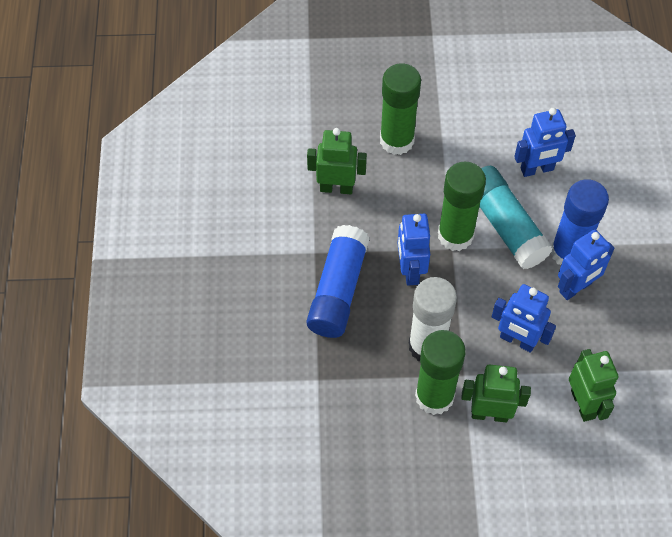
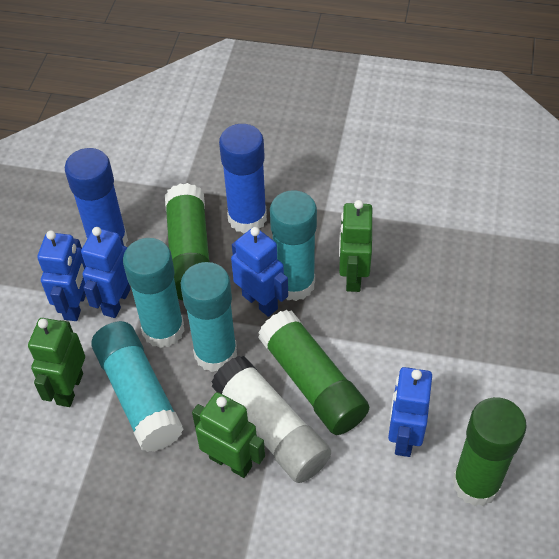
turquoise glue stick: 1 -> 4

